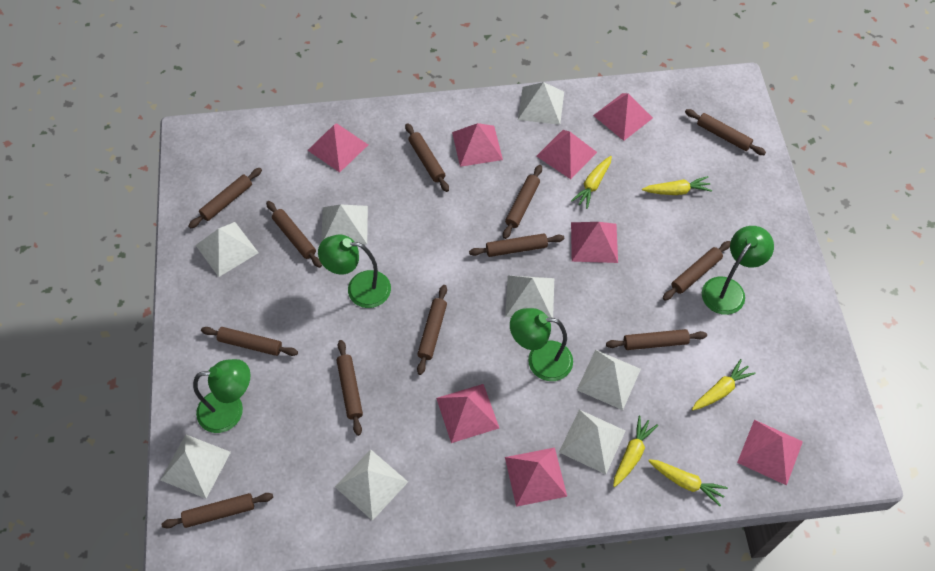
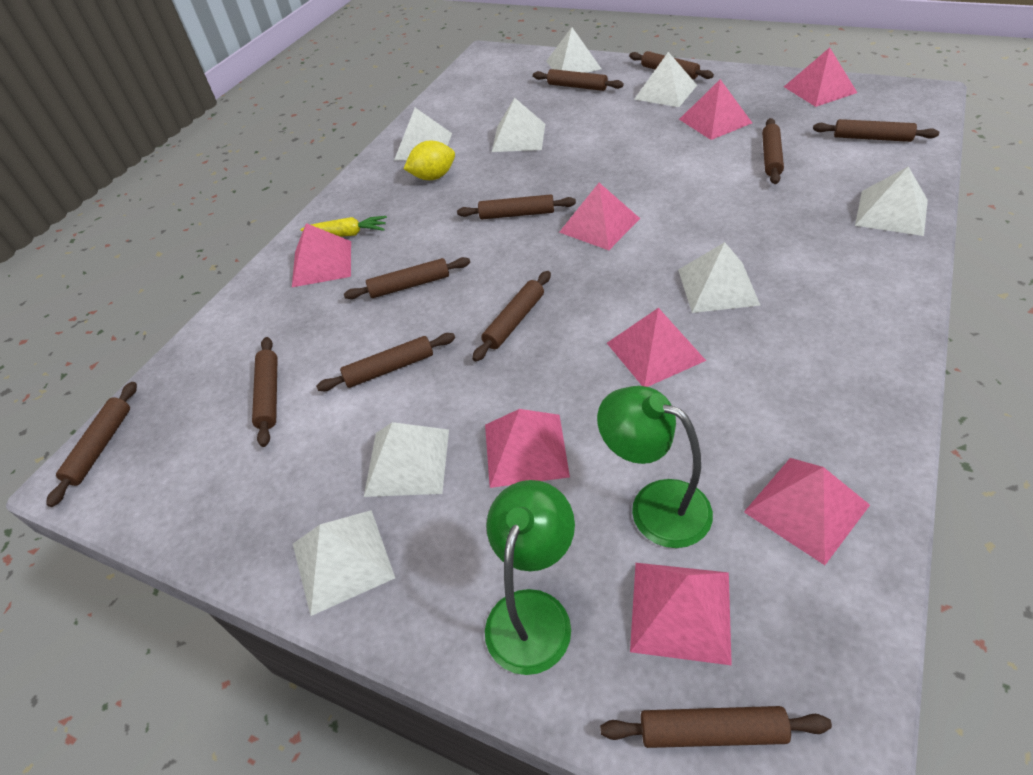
brown rolling pin: 12 -> 11
green lamp: 4 -> 2
yellow carrot: 5 -> 1
yellow lemon: 0 -> 1

